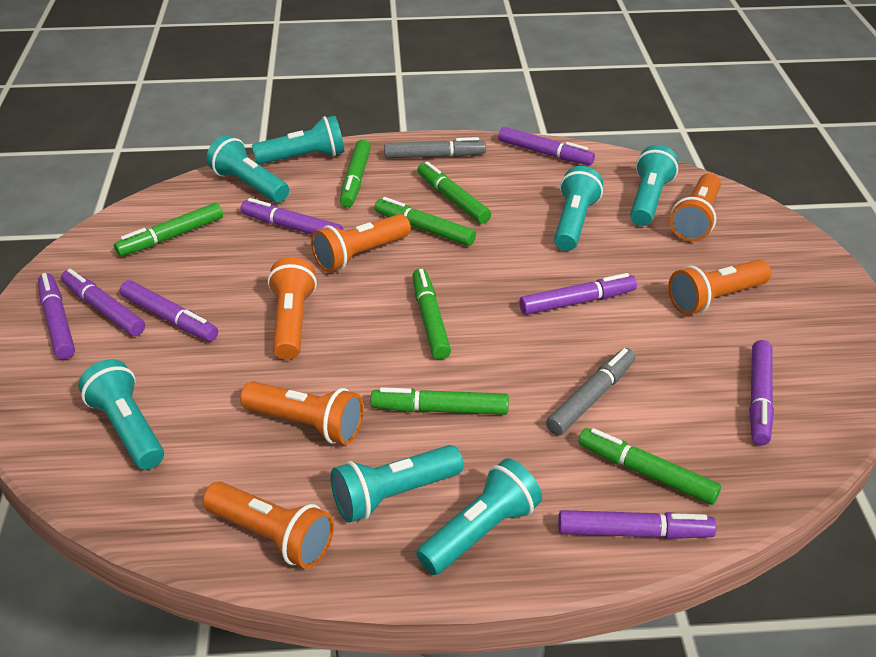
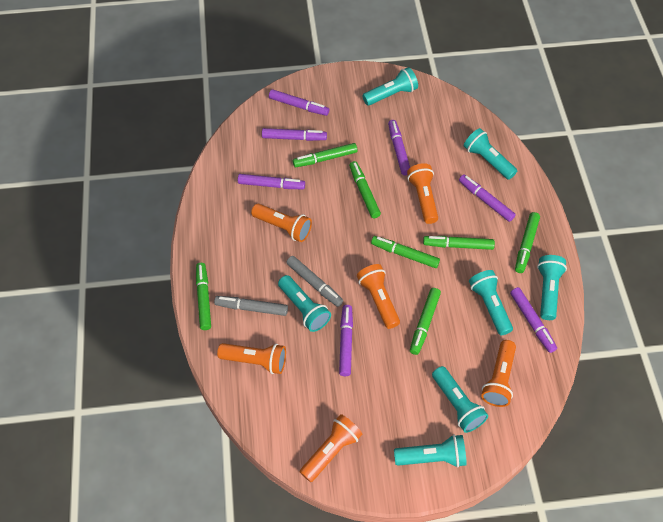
purple marker: 8 -> 7

